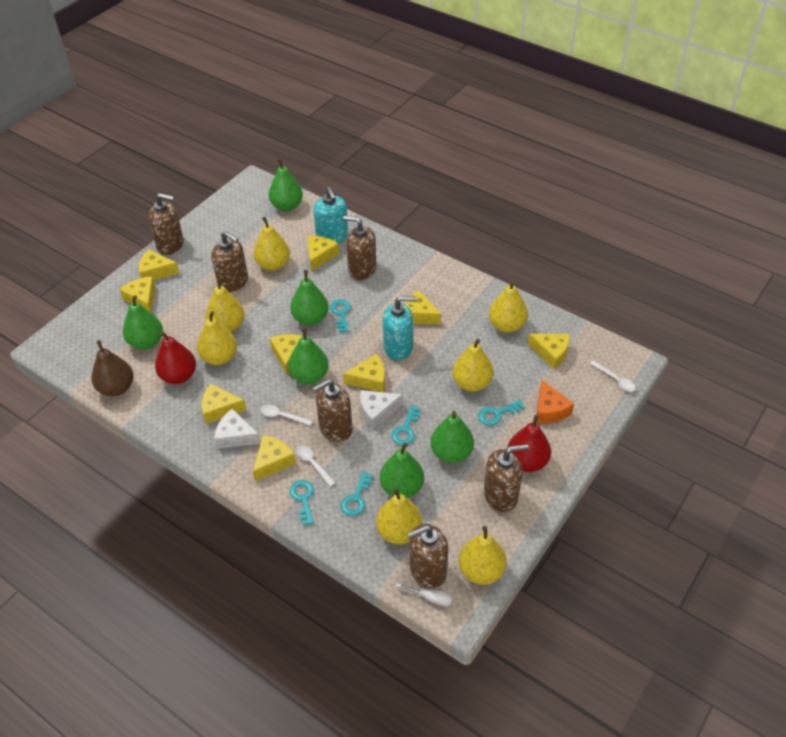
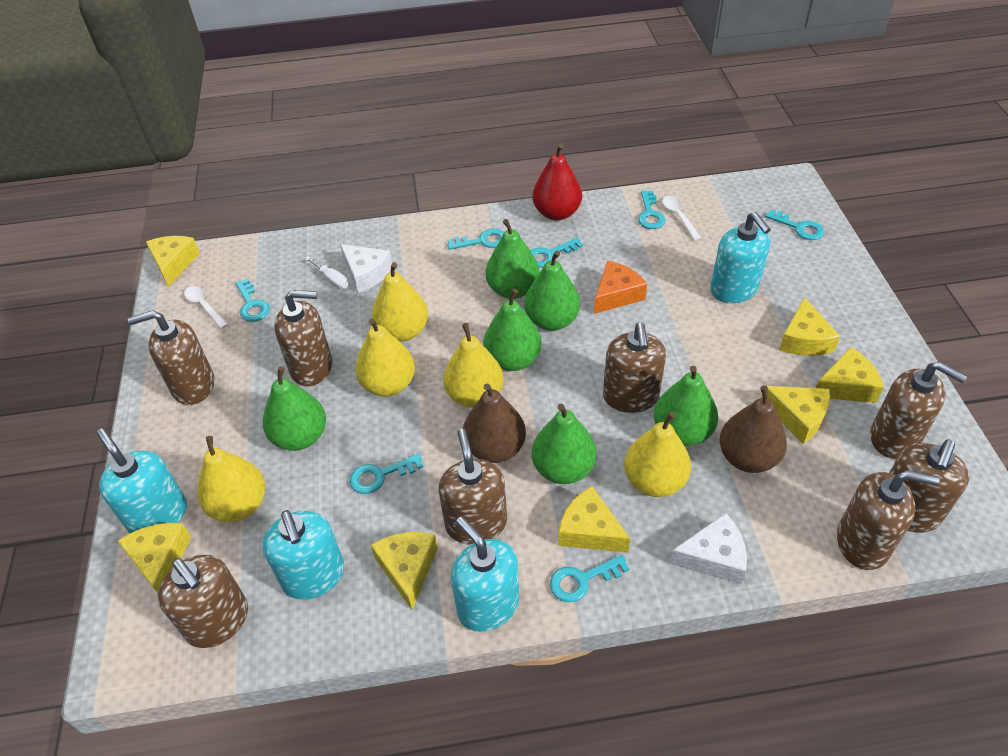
brown pear: 1 -> 2
brown soap dispenser: 6 -> 8
red pear: 2 -> 1
turquoise key: 5 -> 7
turquoise soap dispenser: 2 -> 4
white spoon: 3 -> 2
yellow cheese: 9 -> 7
yellow pear: 7 -> 5

